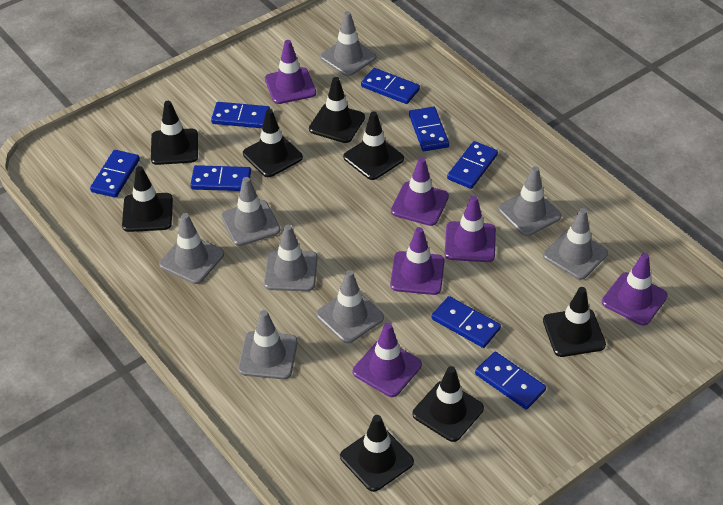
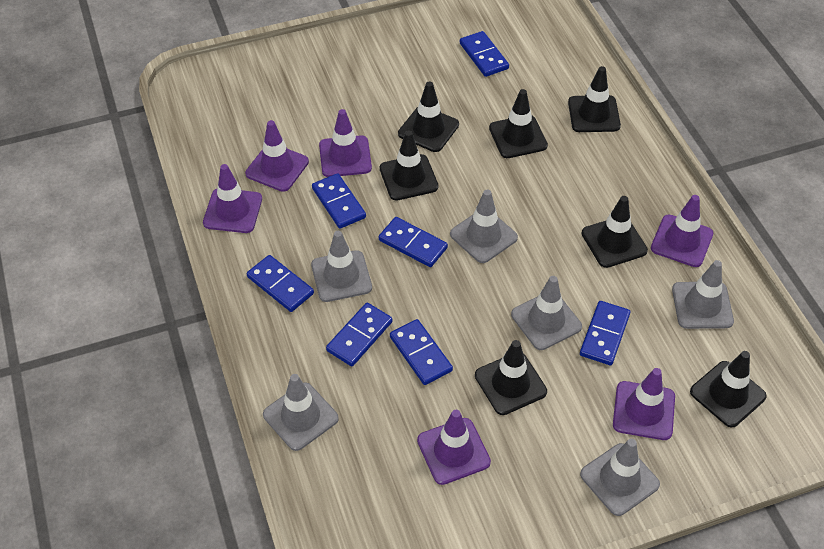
black traffic cone: 8 -> 7
blue domino: 8 -> 7
grey traffic cone: 8 -> 6

